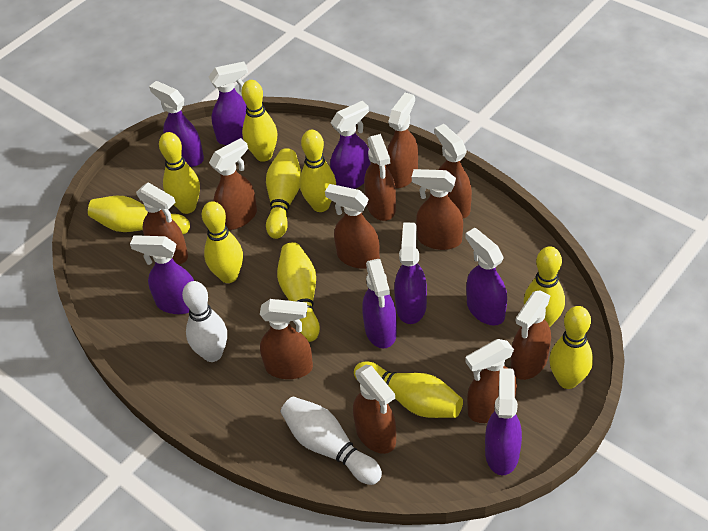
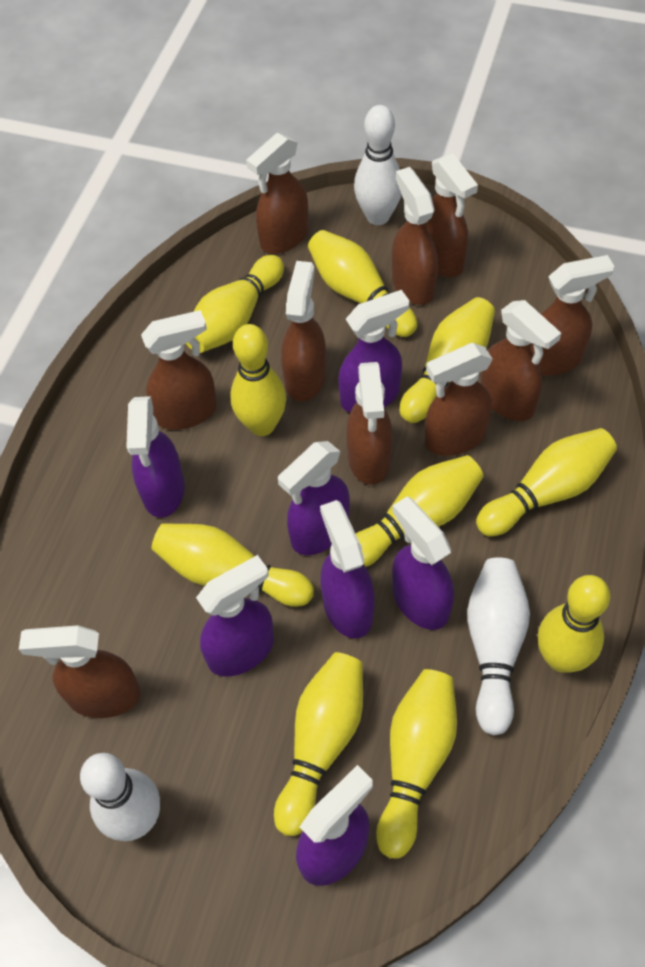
brown spray bottle: 11 -> 10
purple spray bottle: 8 -> 7
white bowling pin: 2 -> 3

